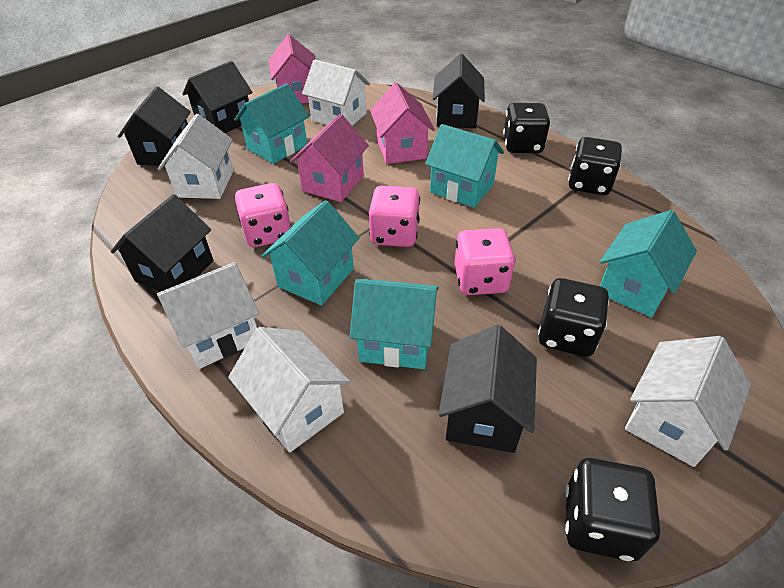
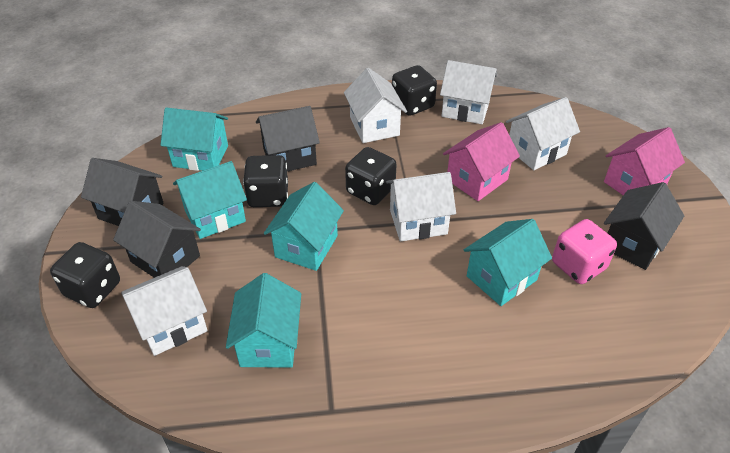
black house: 5 -> 4
pink dice: 3 -> 1
pink house: 3 -> 2

